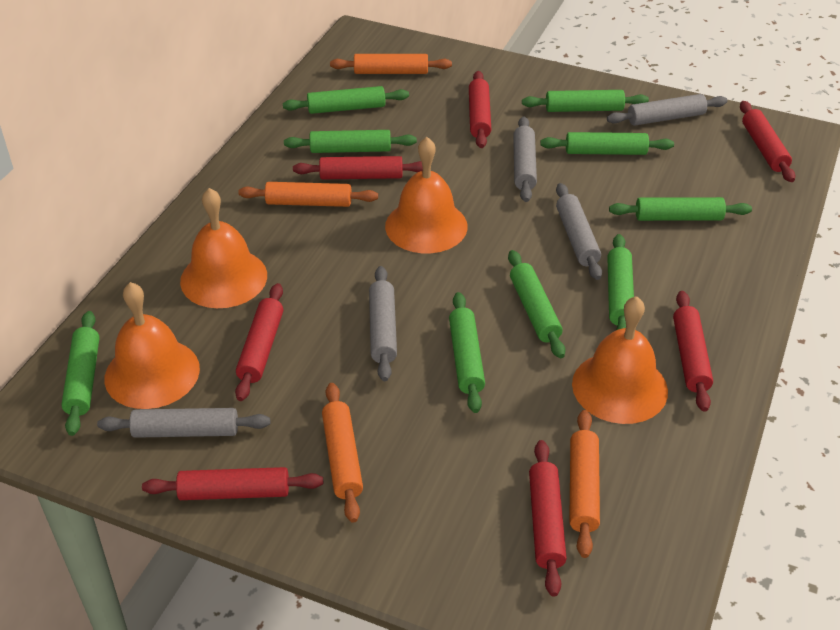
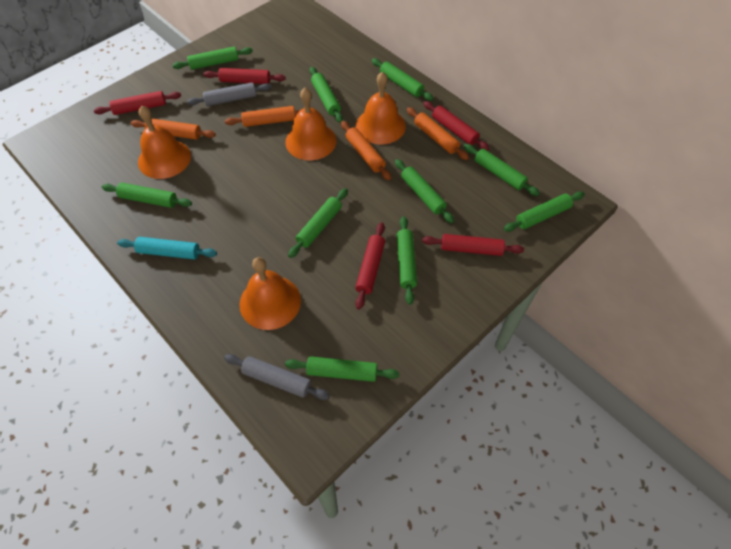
green rolling pin: 9 -> 10
grey rolling pin: 5 -> 2
red rolling pin: 7 -> 5
turquoise rolling pin: 0 -> 1

